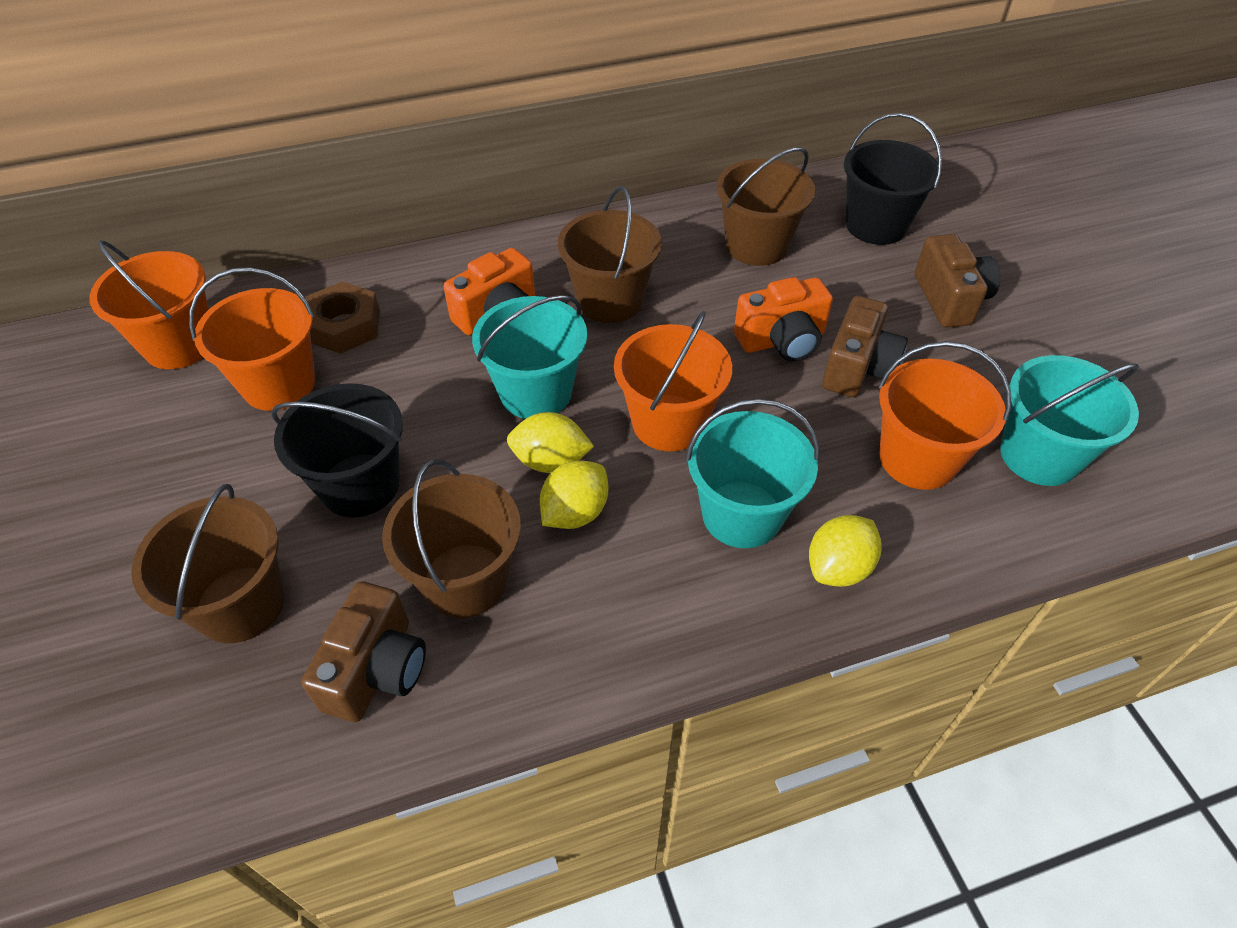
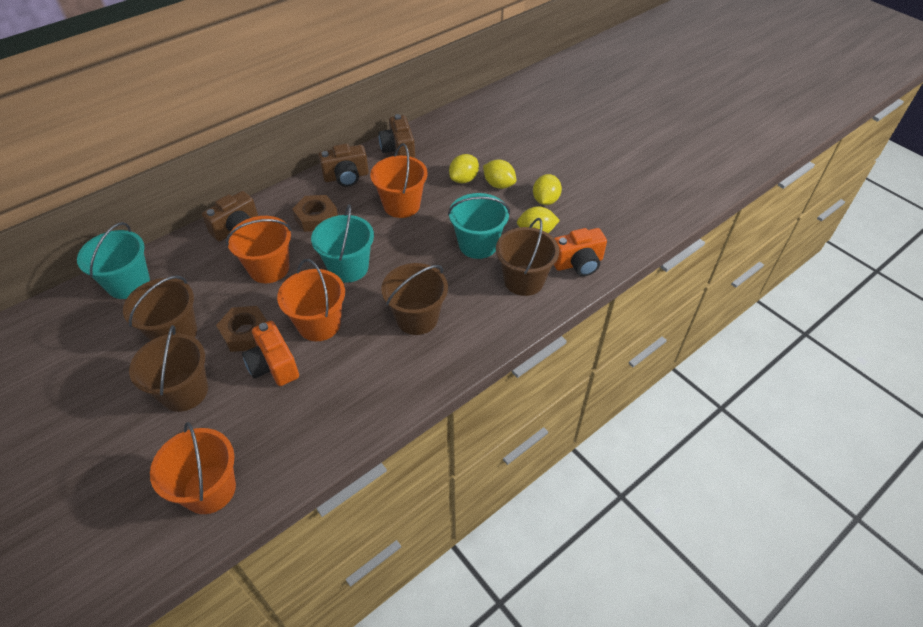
black bucket: 2 -> 0
brown nut: 1 -> 2
yellow lemon: 3 -> 4

